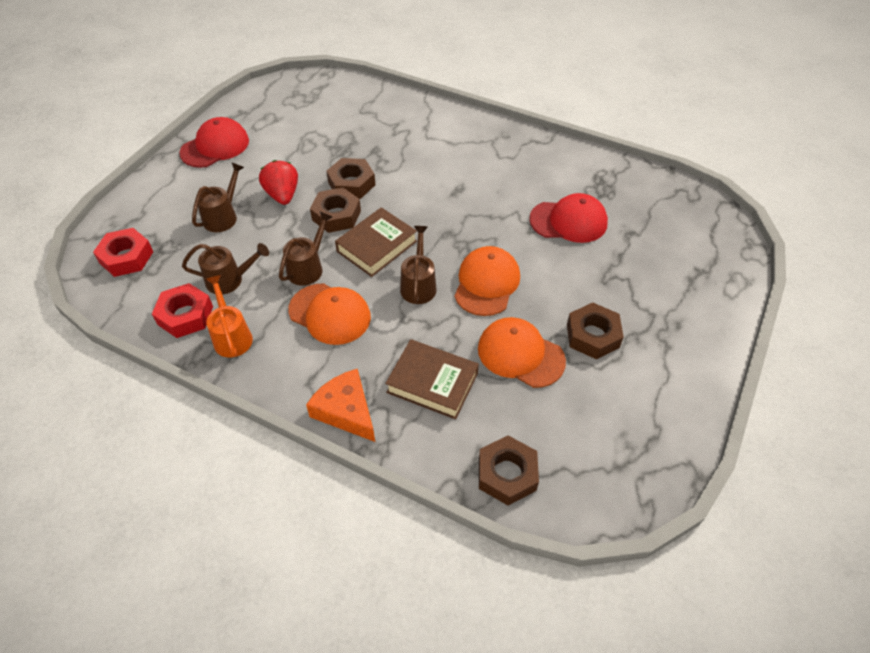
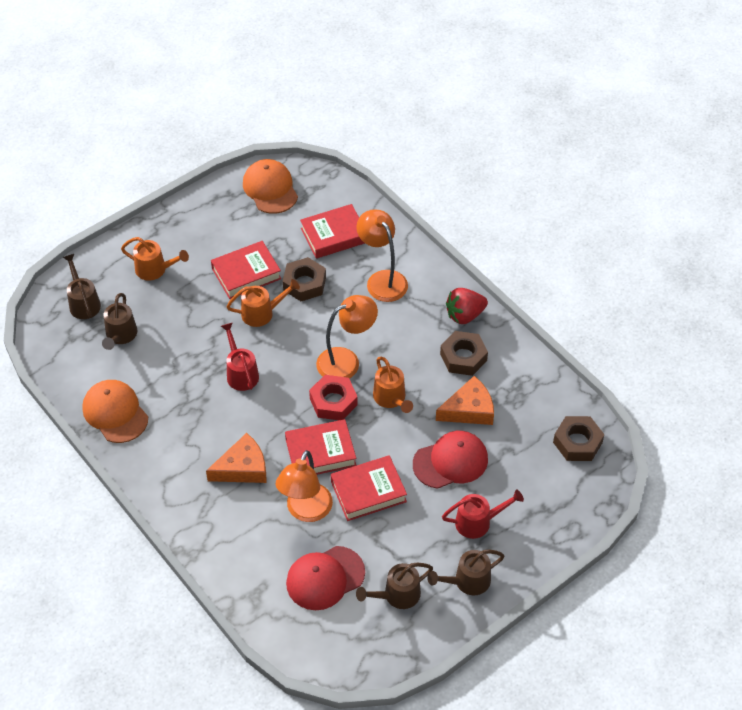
brown book: 2 -> 0
brown nut: 4 -> 3
orange cap: 3 -> 2
orange cheese: 1 -> 2
orange lamp: 0 -> 3
orange watering can: 1 -> 3
red book: 0 -> 4
red nut: 2 -> 1
red watering can: 0 -> 2

